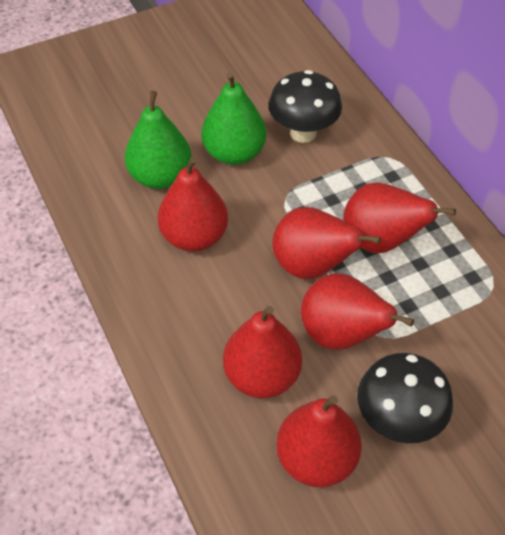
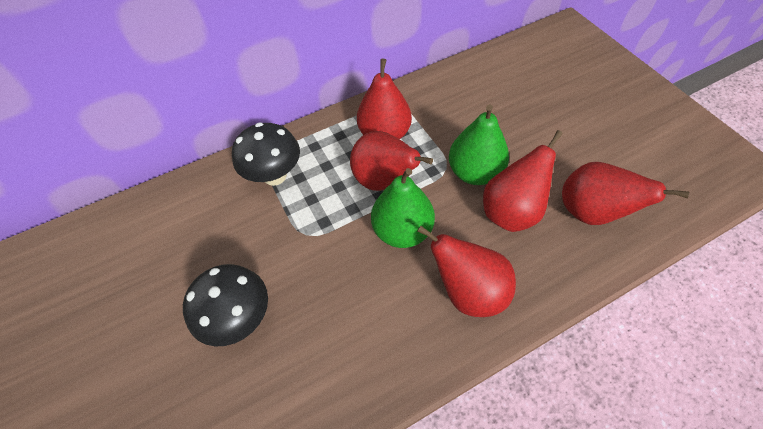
red pear: 6 -> 5

